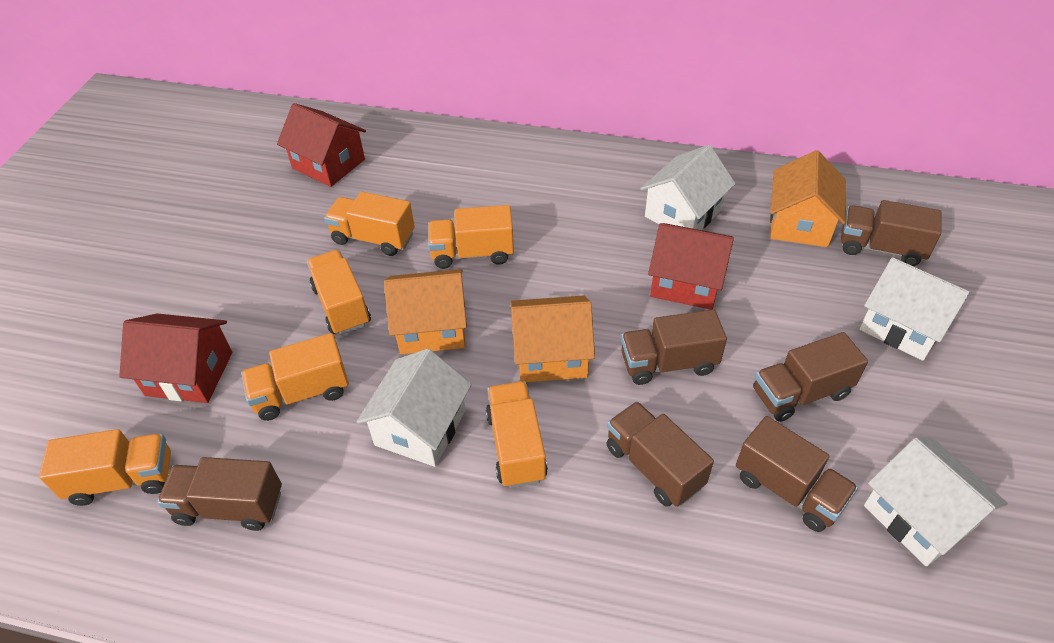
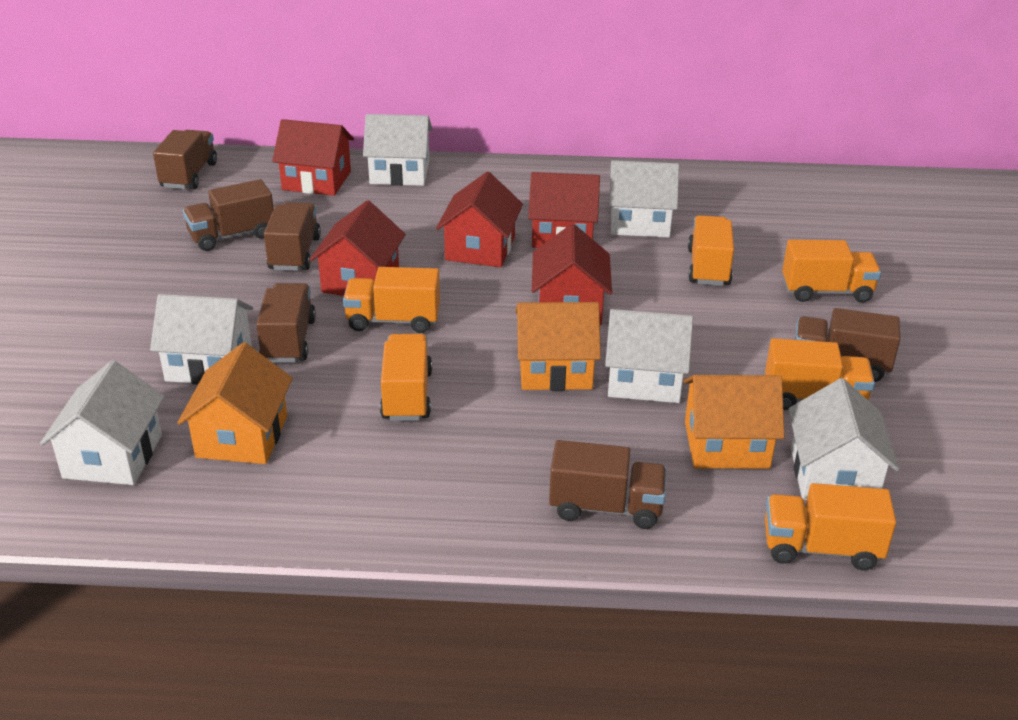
red house: 3 -> 5
white house: 4 -> 6

